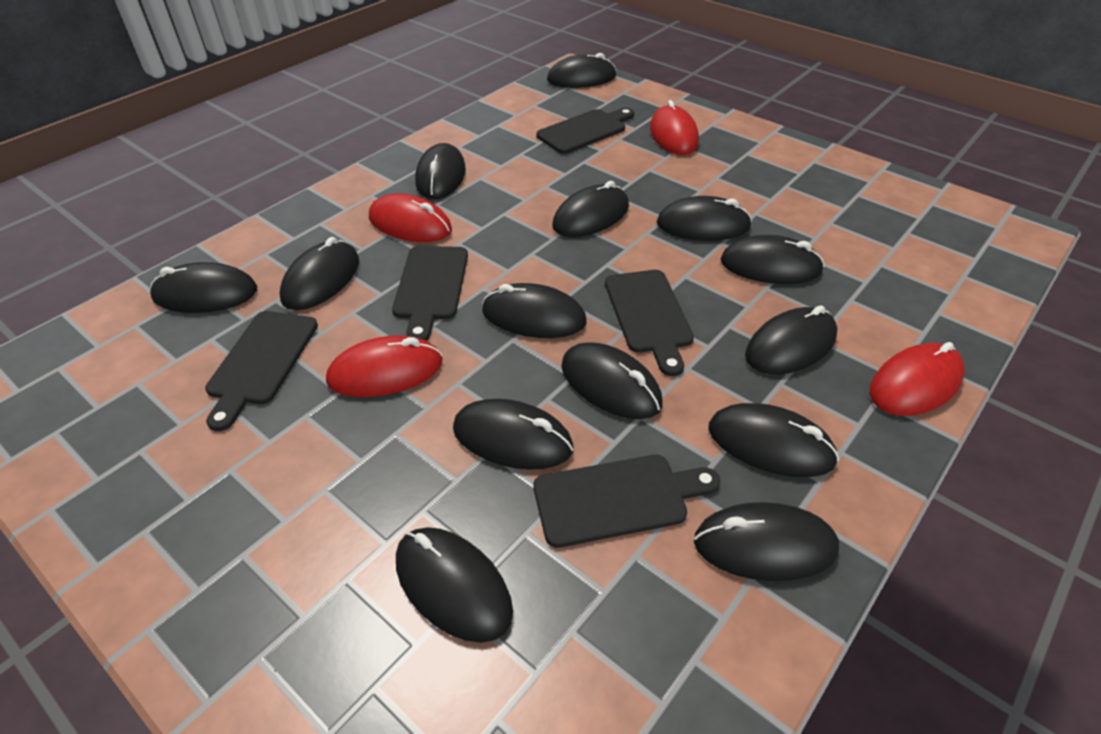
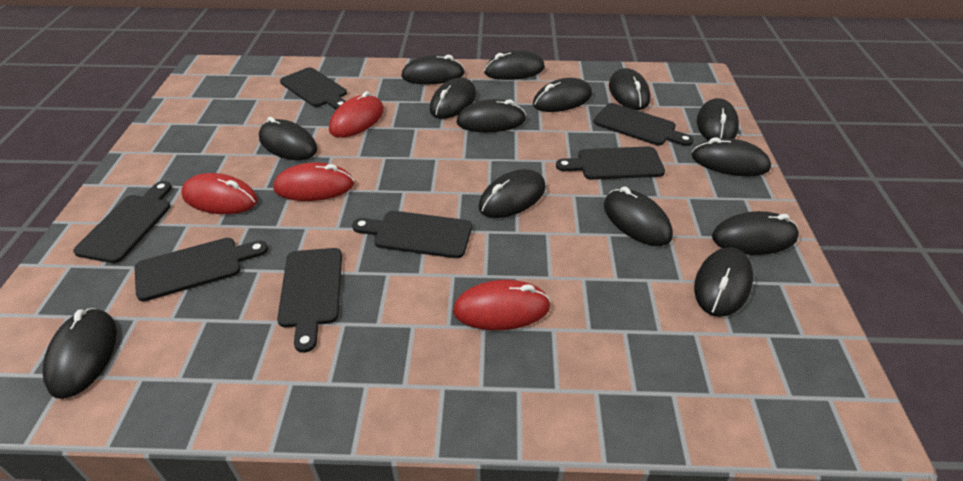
black cutting board: 5 -> 7

